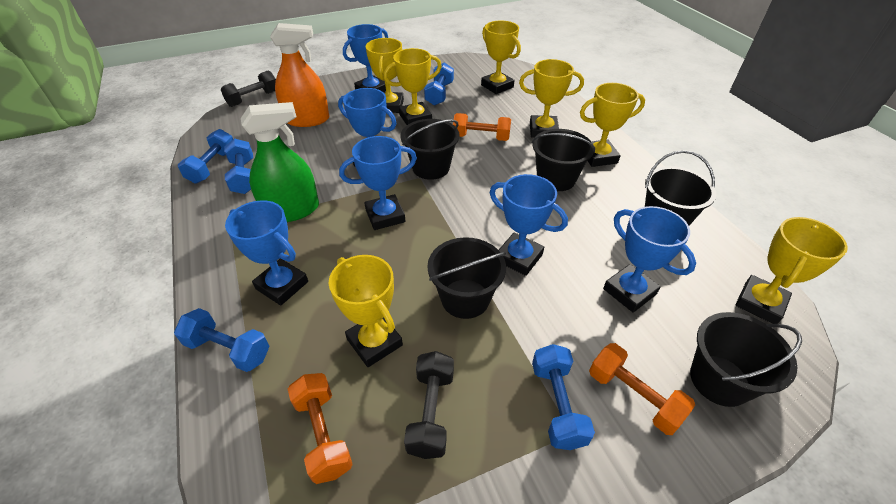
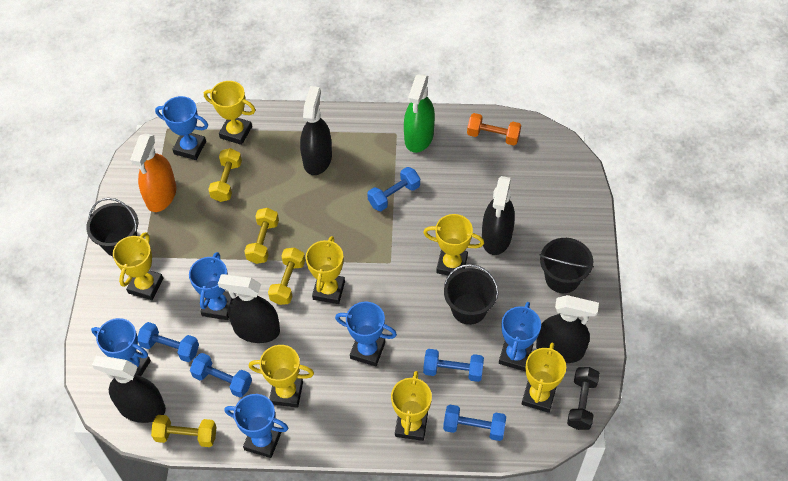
black bucket: 5 -> 3
black dumbbell: 2 -> 1
black spray bottle: 0 -> 5
orange dumbbell: 3 -> 1
yellow dumbbell: 0 -> 4

